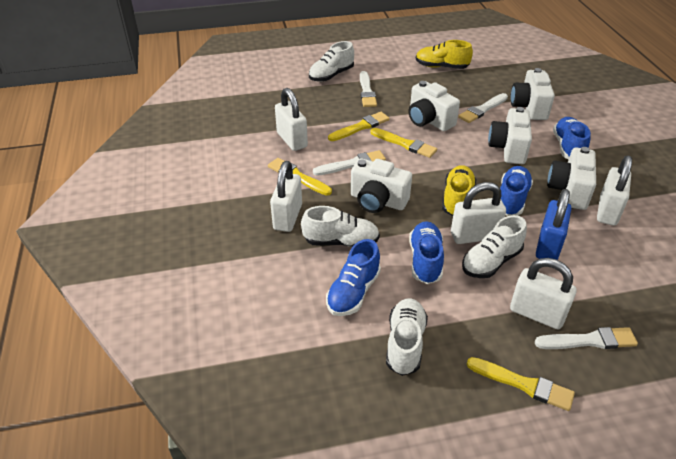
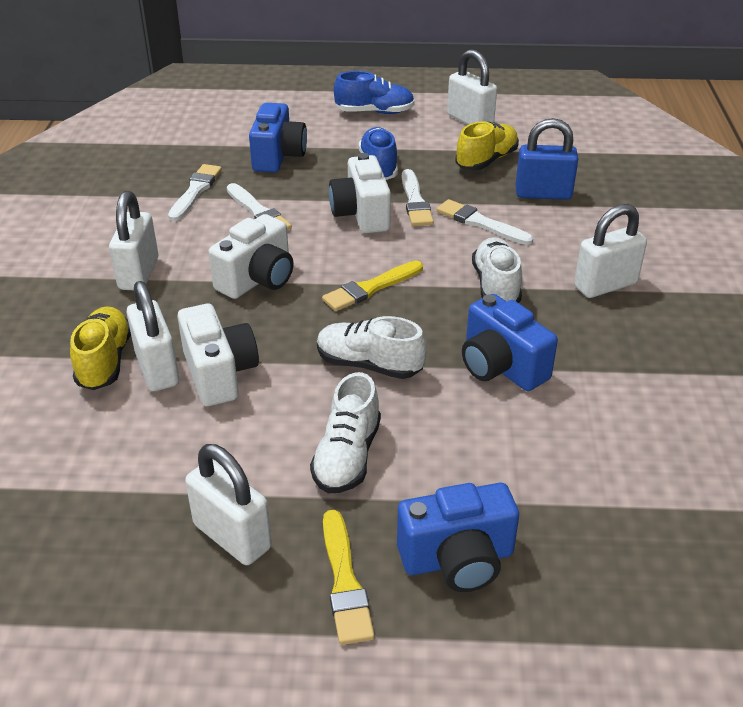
blue camera: 0 -> 3
blue shoe: 4 -> 2
white camera: 5 -> 3
white shoe: 4 -> 3
yellow brush: 4 -> 2

